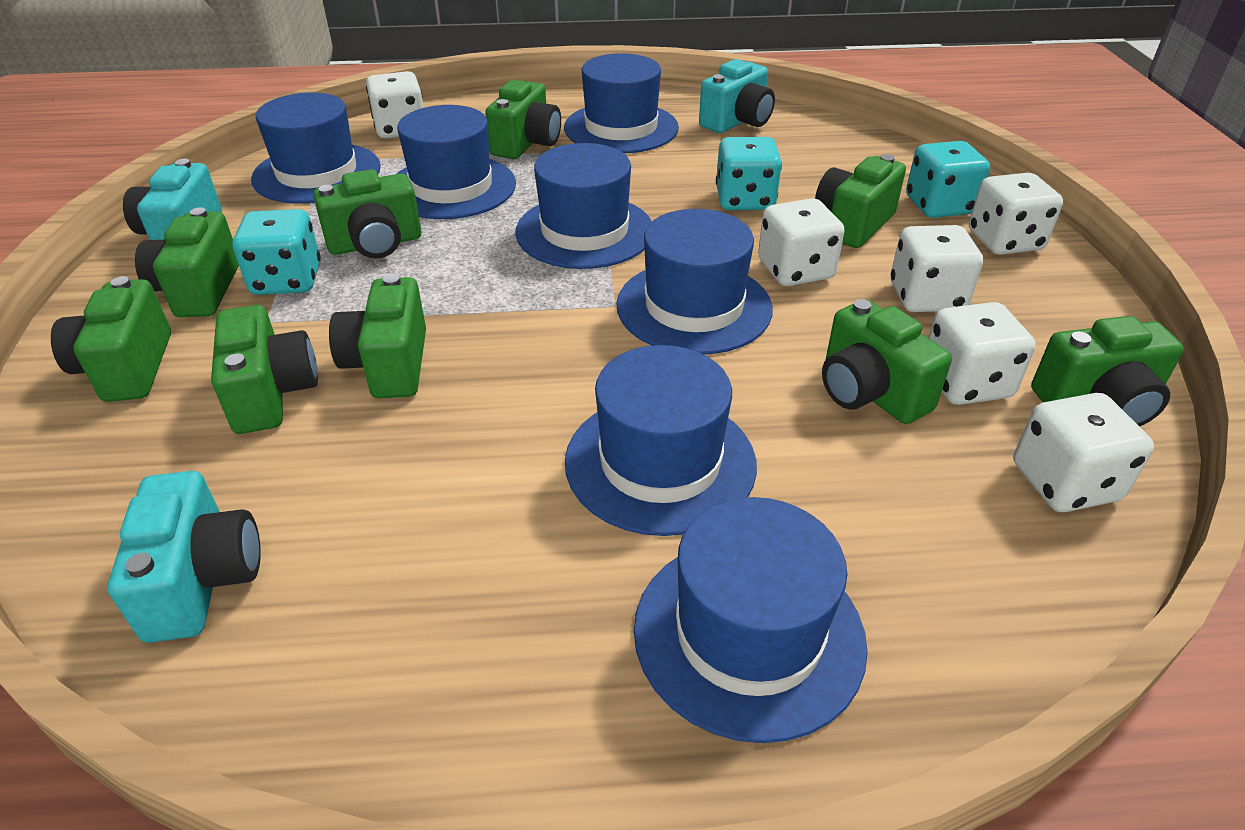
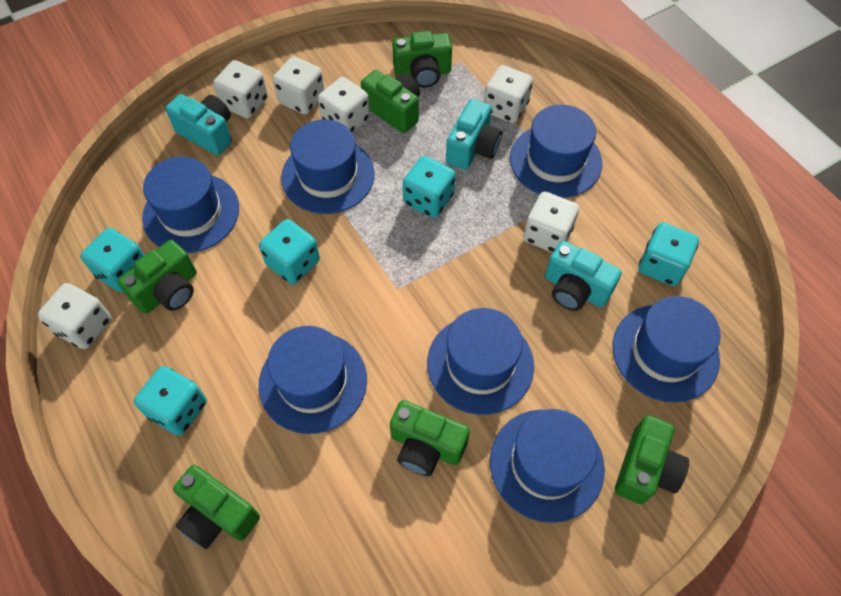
green camera: 9 -> 6
turquoise dice: 3 -> 5

